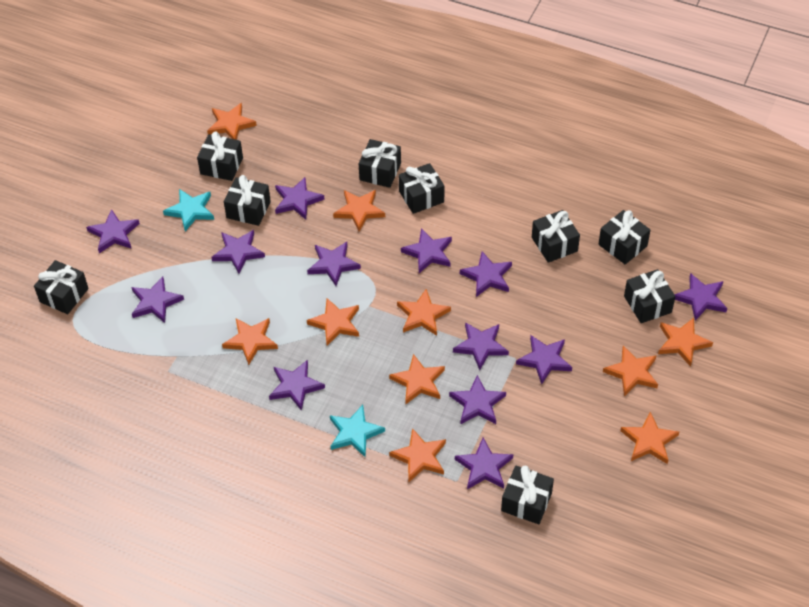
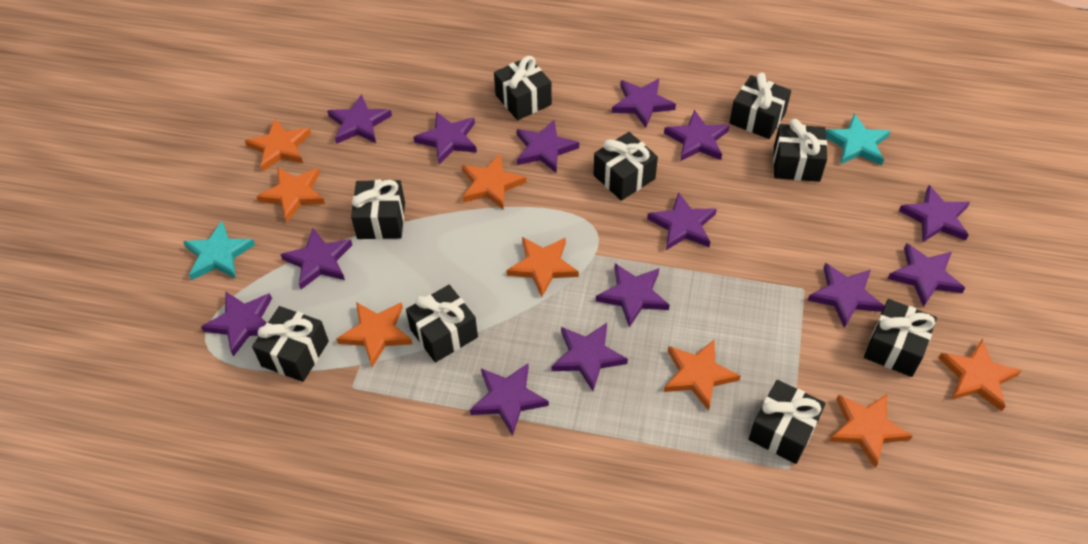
orange star: 10 -> 8
purple star: 13 -> 14

